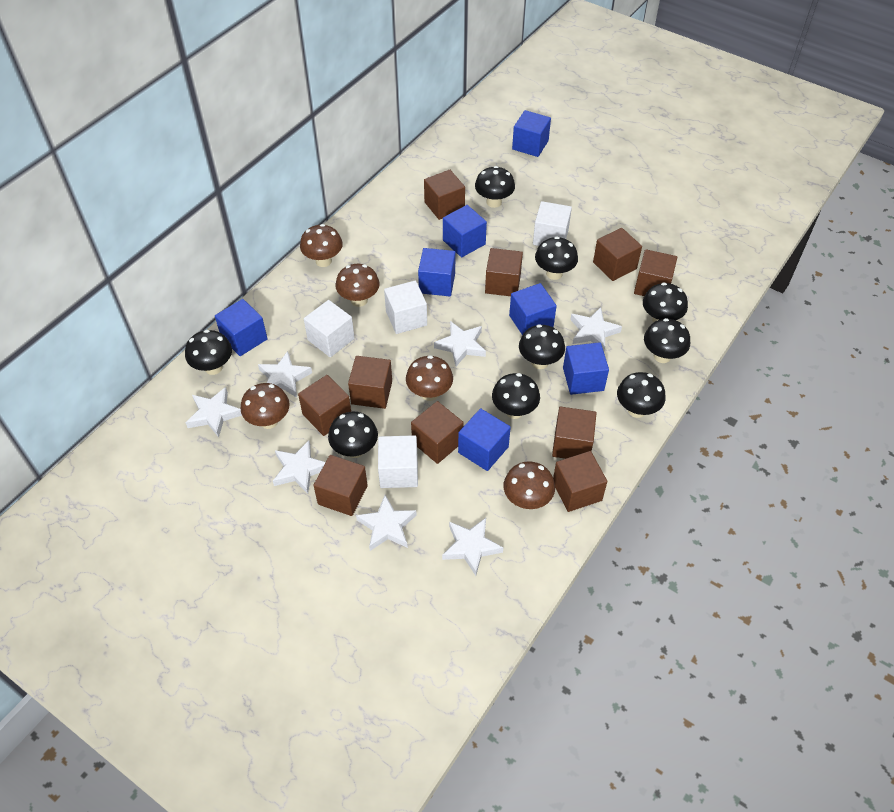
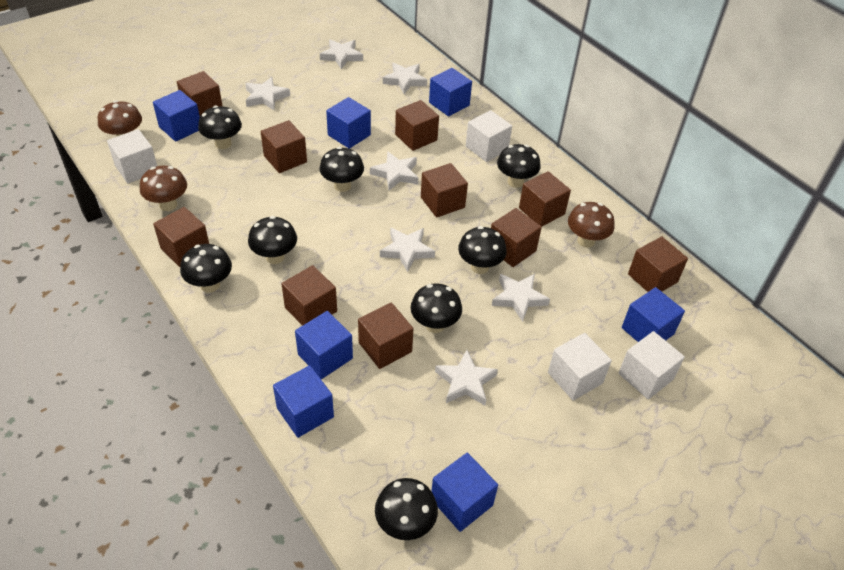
black mushroom: 9 -> 8
brown mushroom: 5 -> 3

